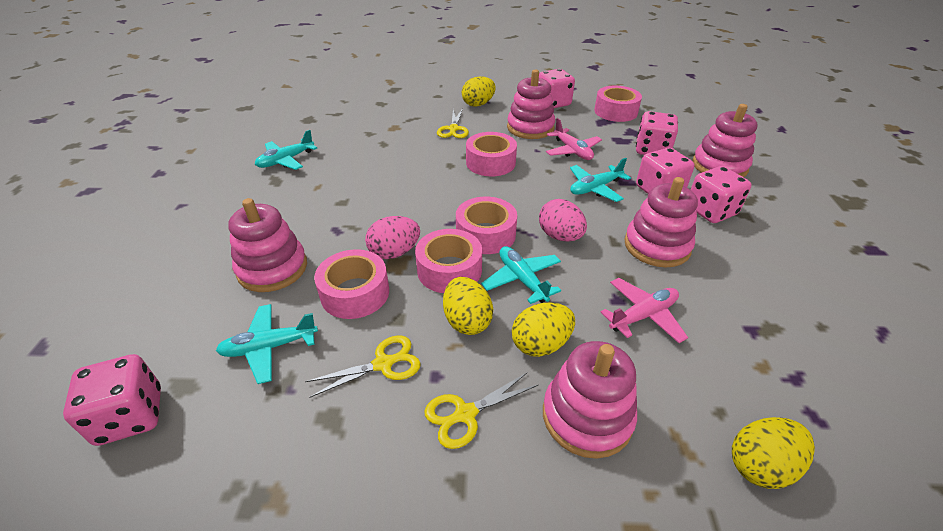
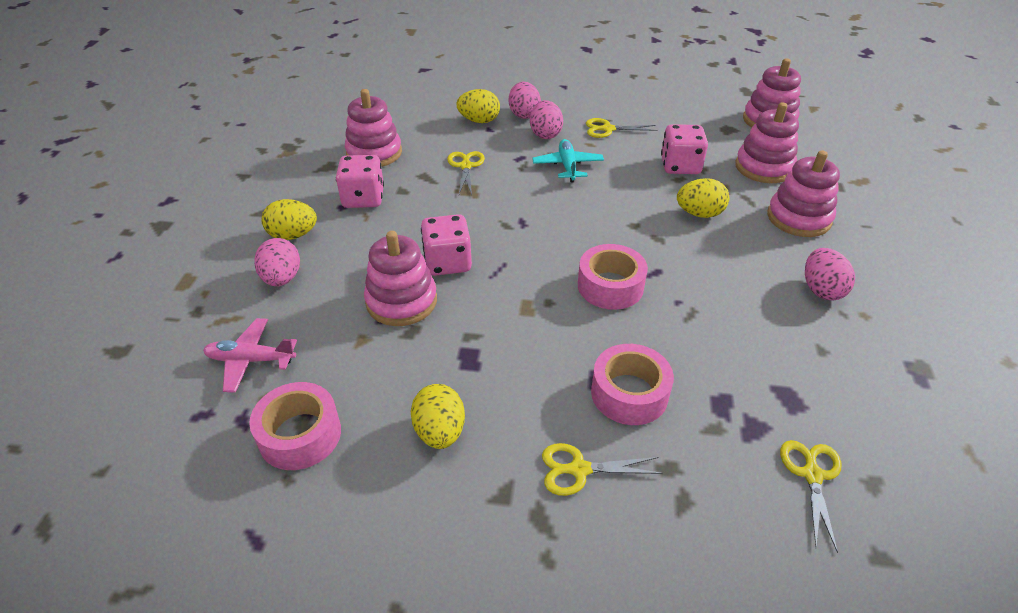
pink dice: 5 -> 3
pink egg: 2 -> 4
pink plane: 2 -> 1
pink tape: 5 -> 3
turquoise plane: 4 -> 1
yellow scissors: 3 -> 4

